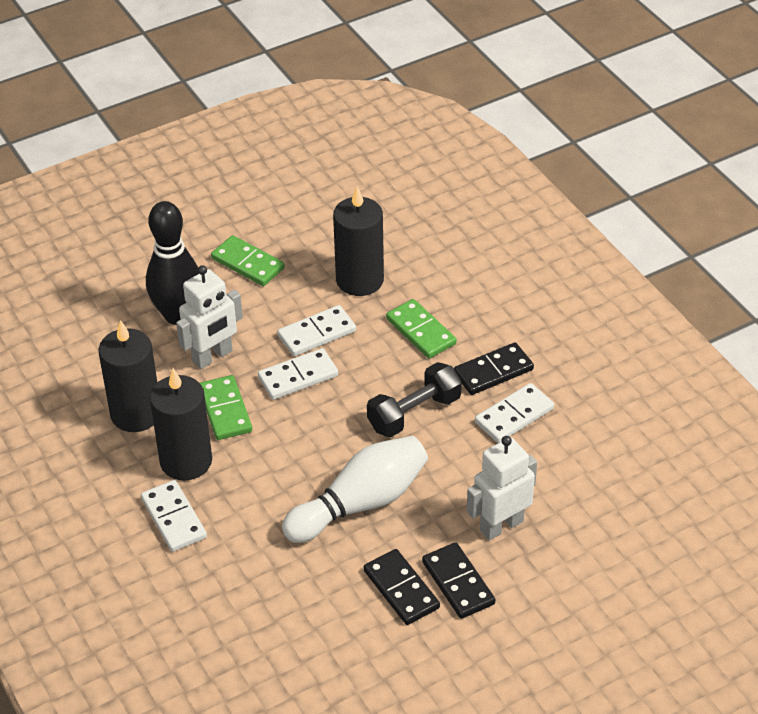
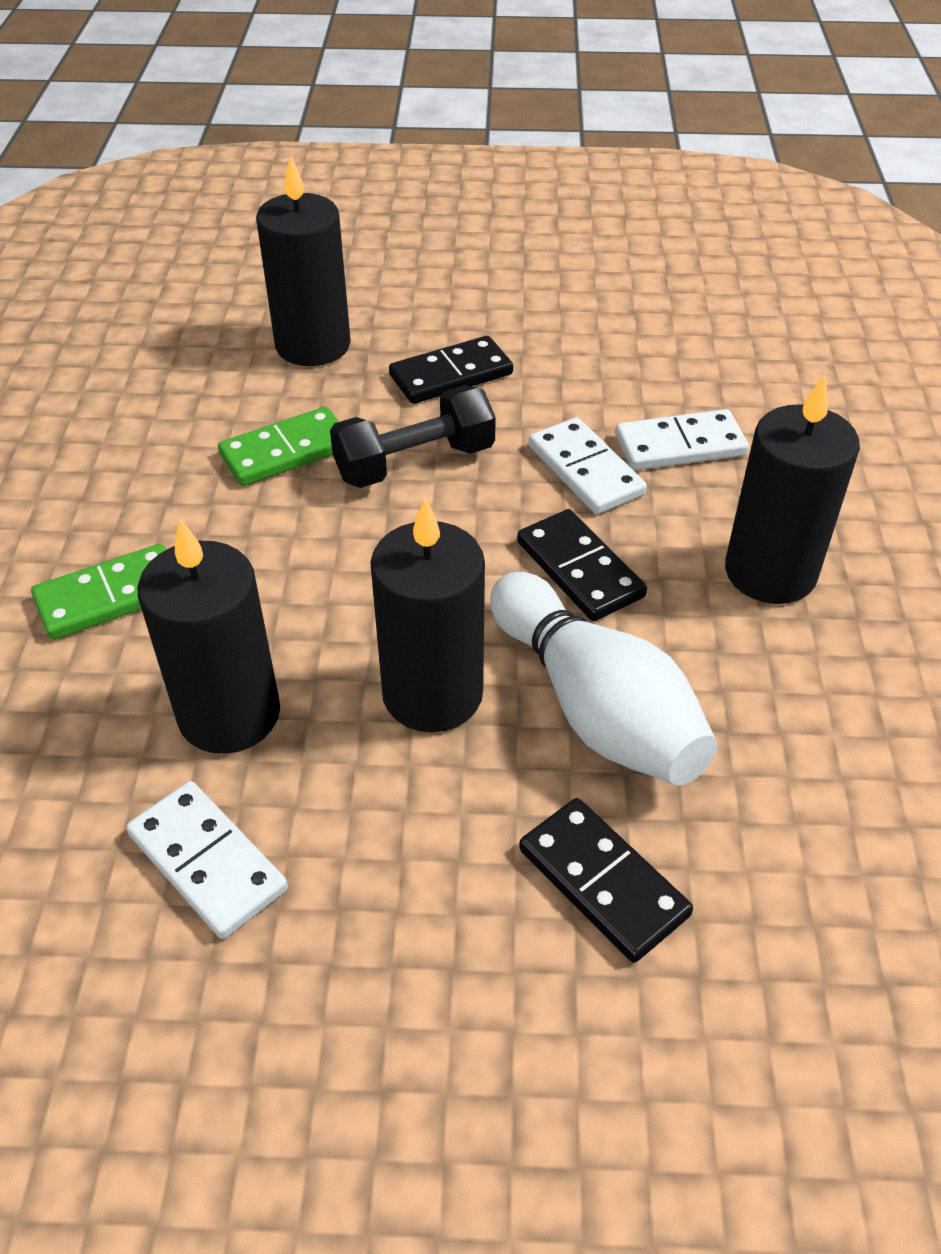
black bowling pin: 1 -> 0
black candle: 3 -> 4
green domino: 3 -> 2
white domino: 4 -> 3
white robot: 2 -> 0

